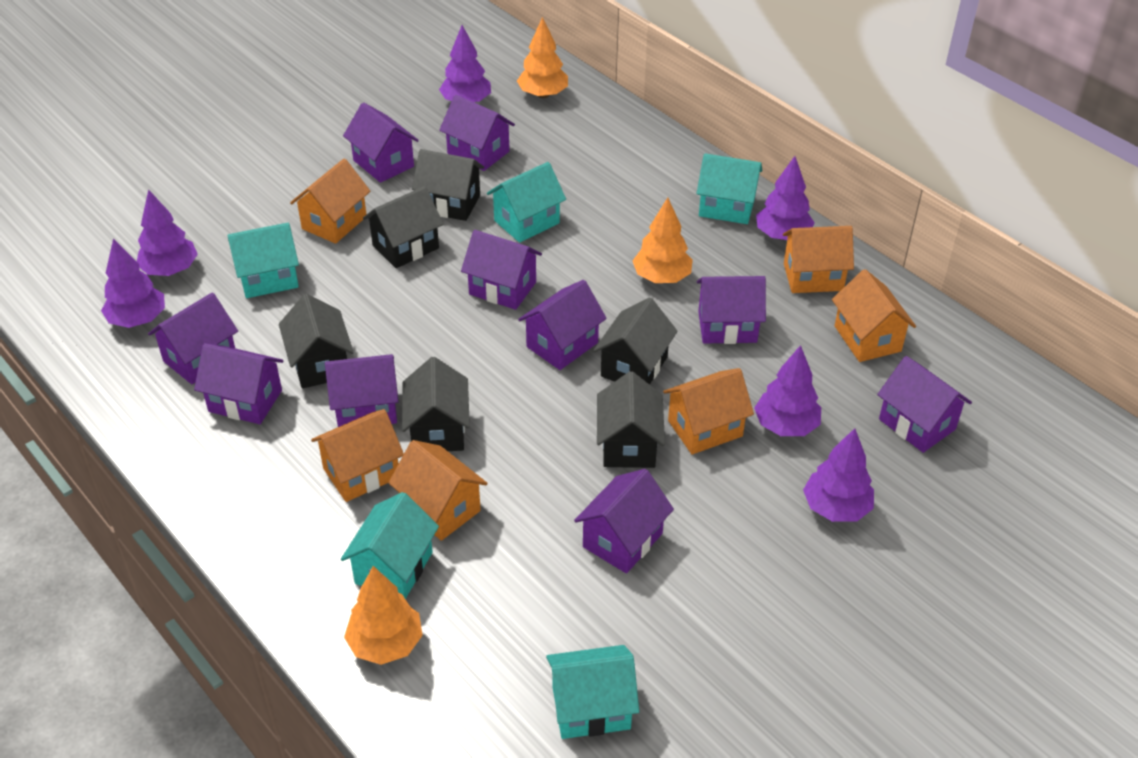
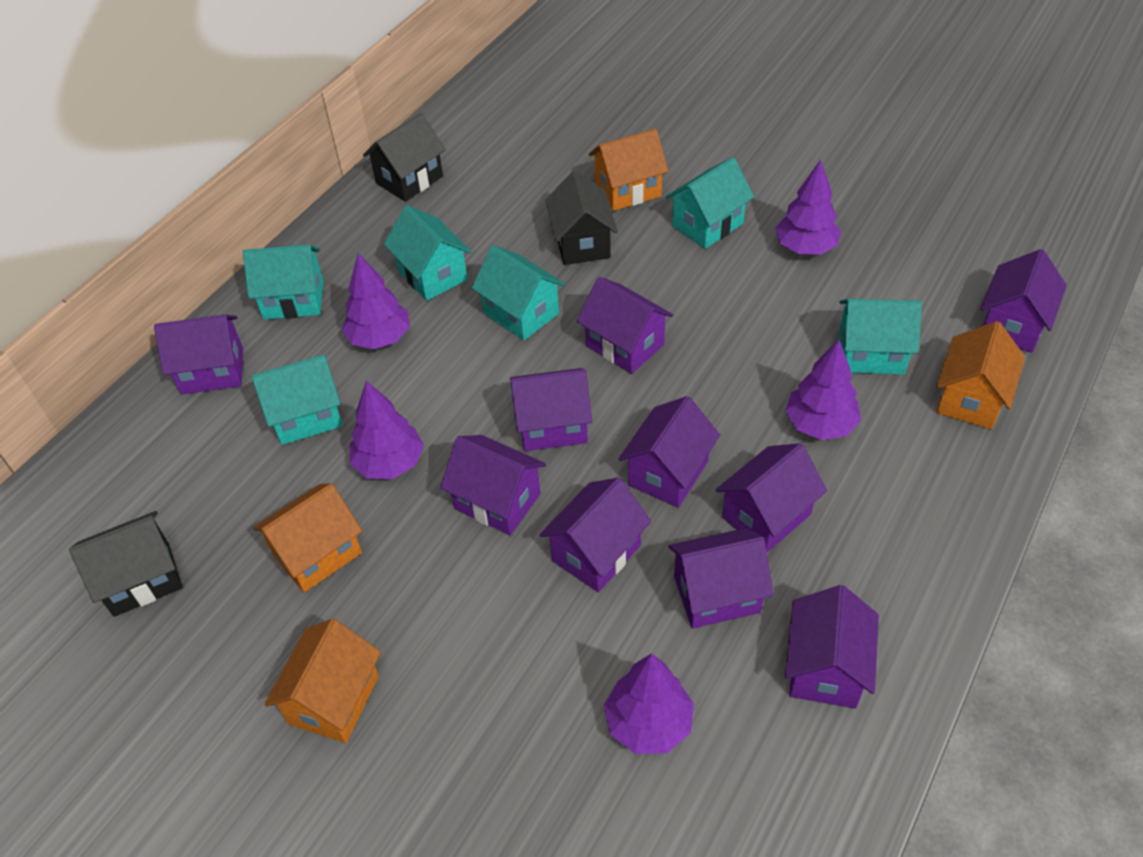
black house: 6 -> 3
orange house: 6 -> 4
orange tree: 3 -> 0
purple tree: 6 -> 5
turquoise house: 5 -> 6

